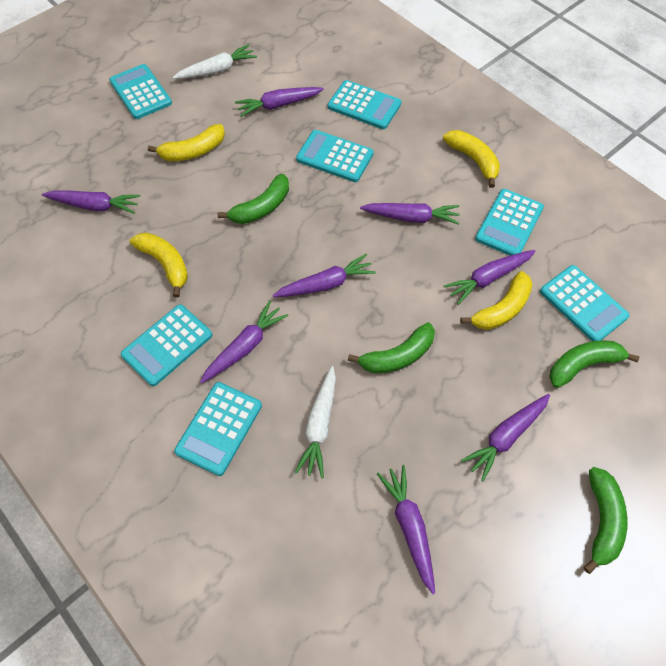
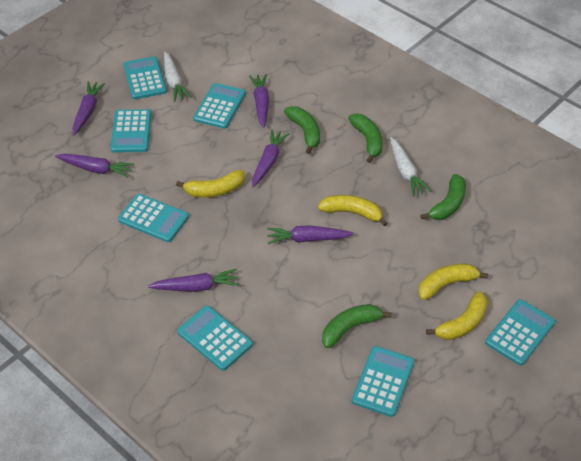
purple carrot: 8 -> 6

